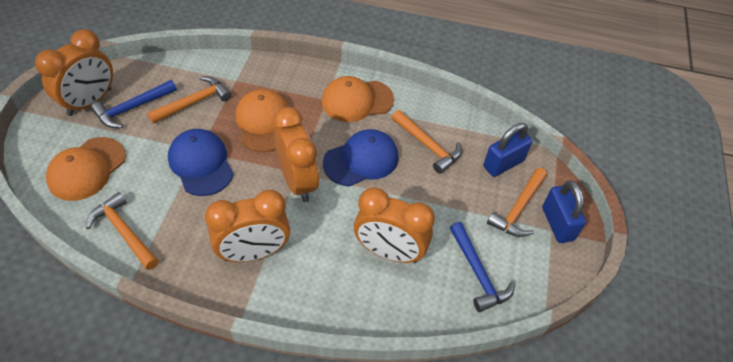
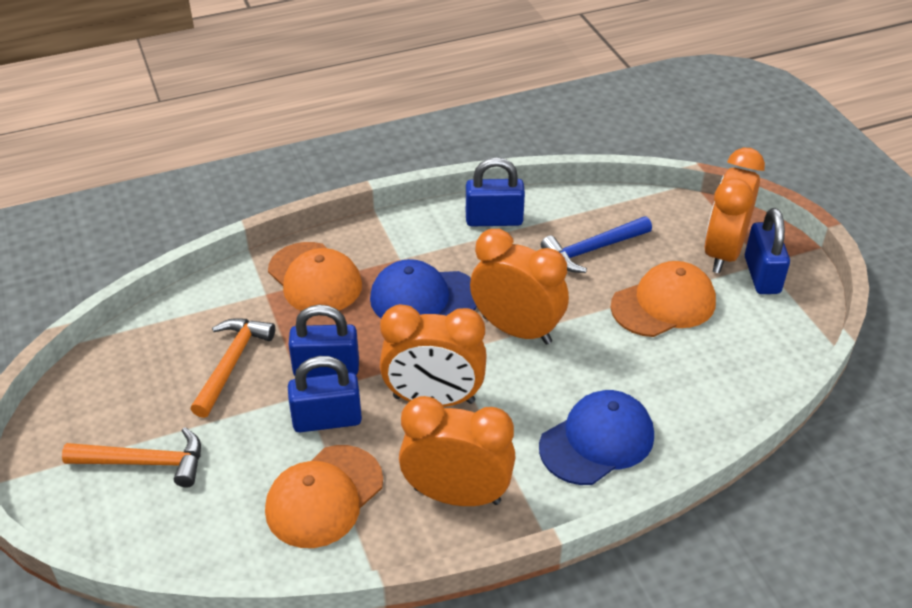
blue hammer: 2 -> 1
blue padlock: 2 -> 4
orange hammer: 4 -> 2

